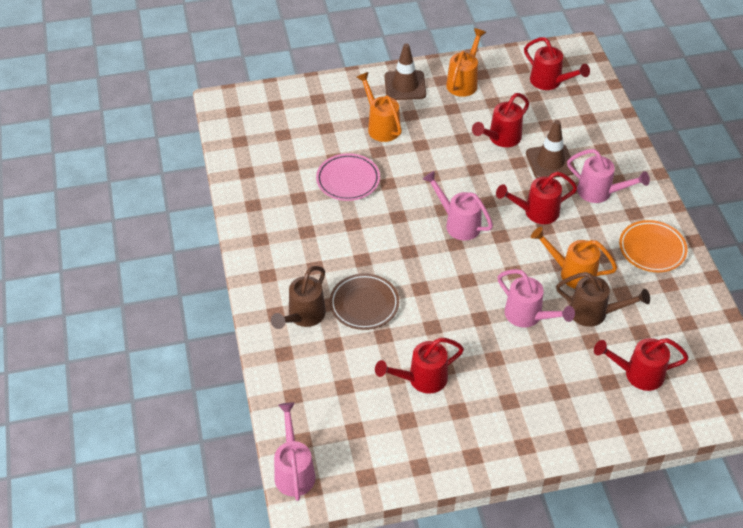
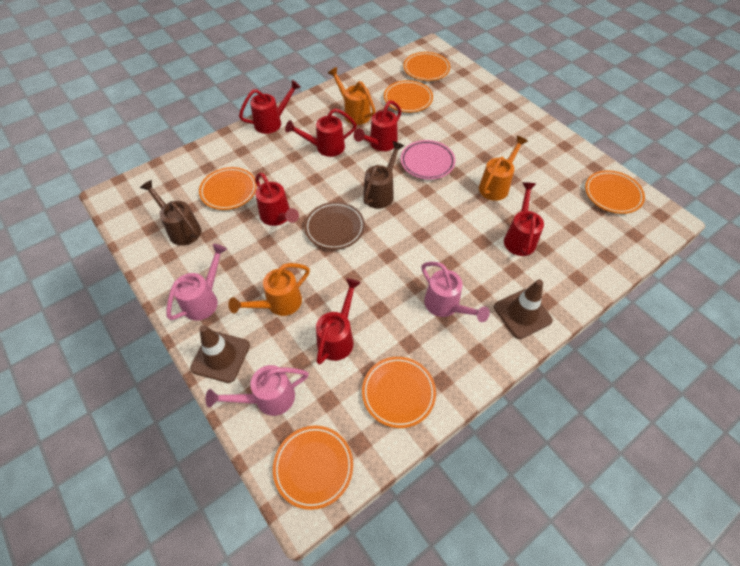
orange plate: 1 -> 6
pink watering can: 4 -> 3
red watering can: 5 -> 6

